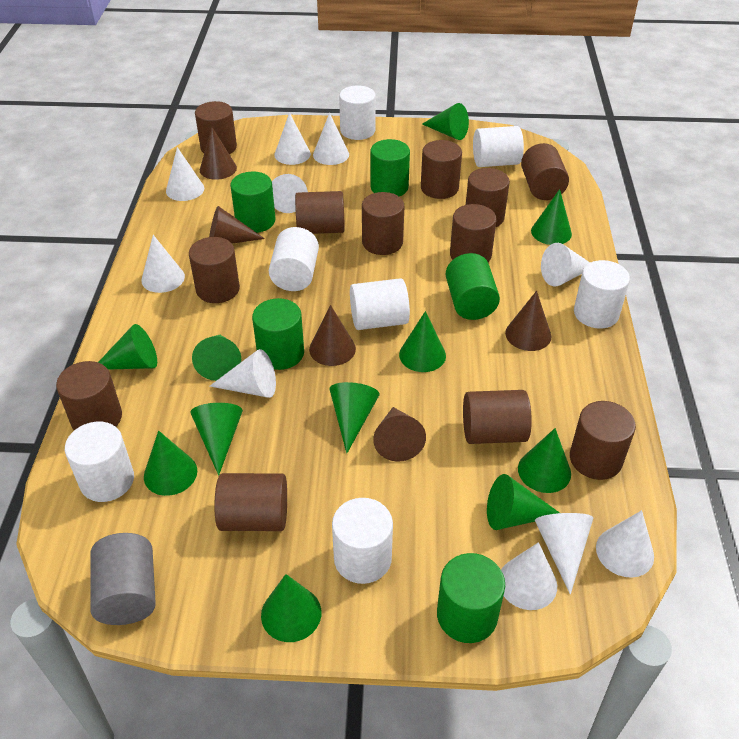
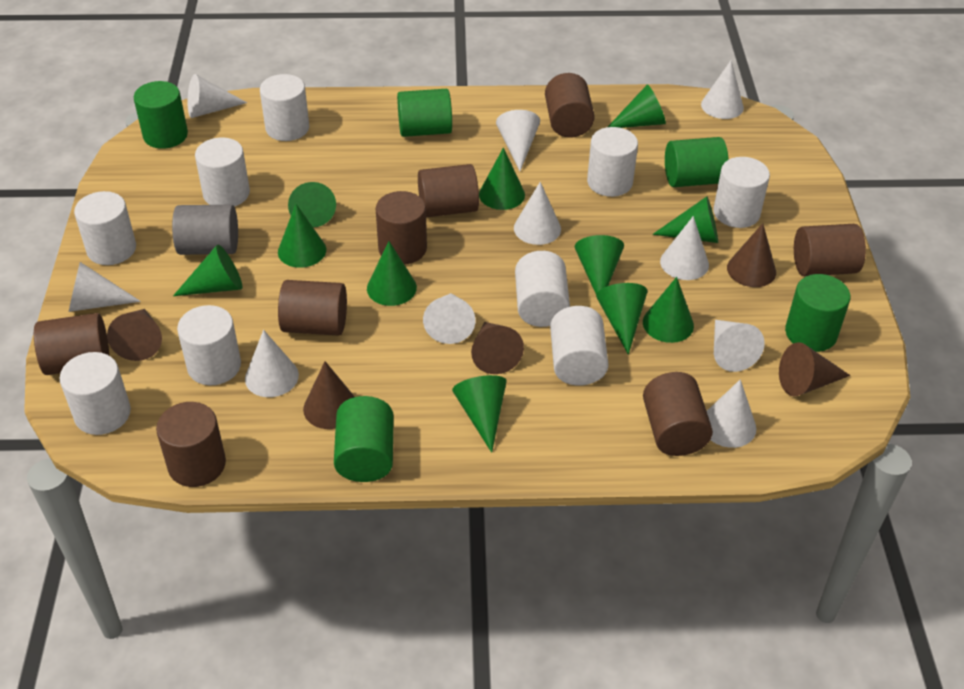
brown cylinder: 12 -> 8
white cylinder: 7 -> 9

